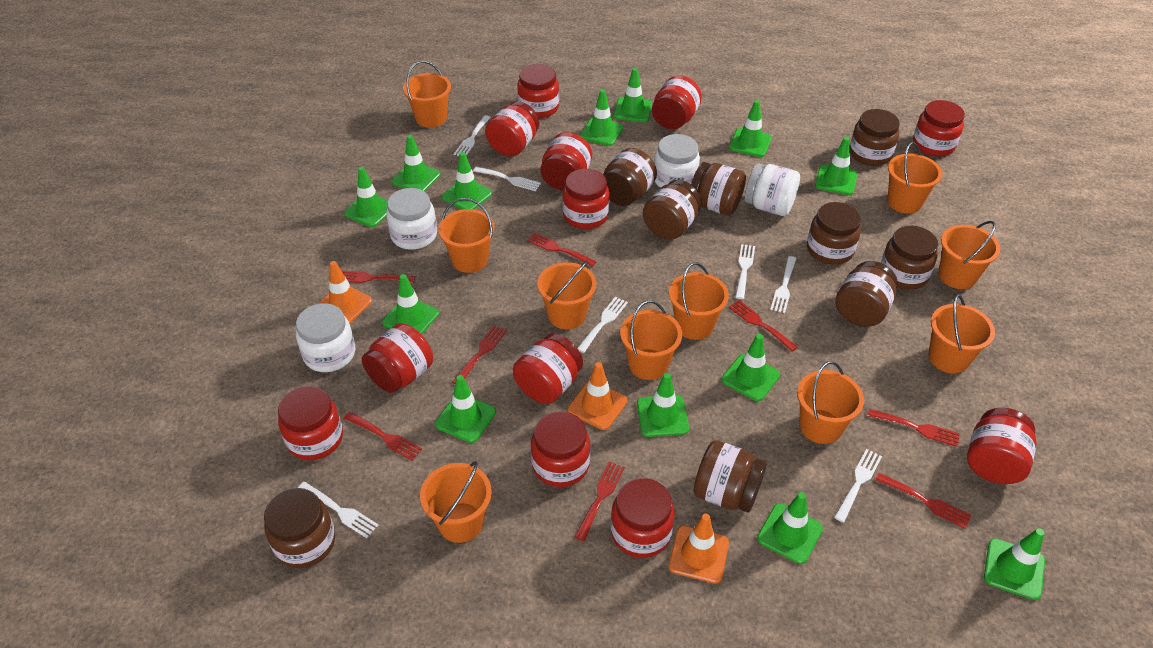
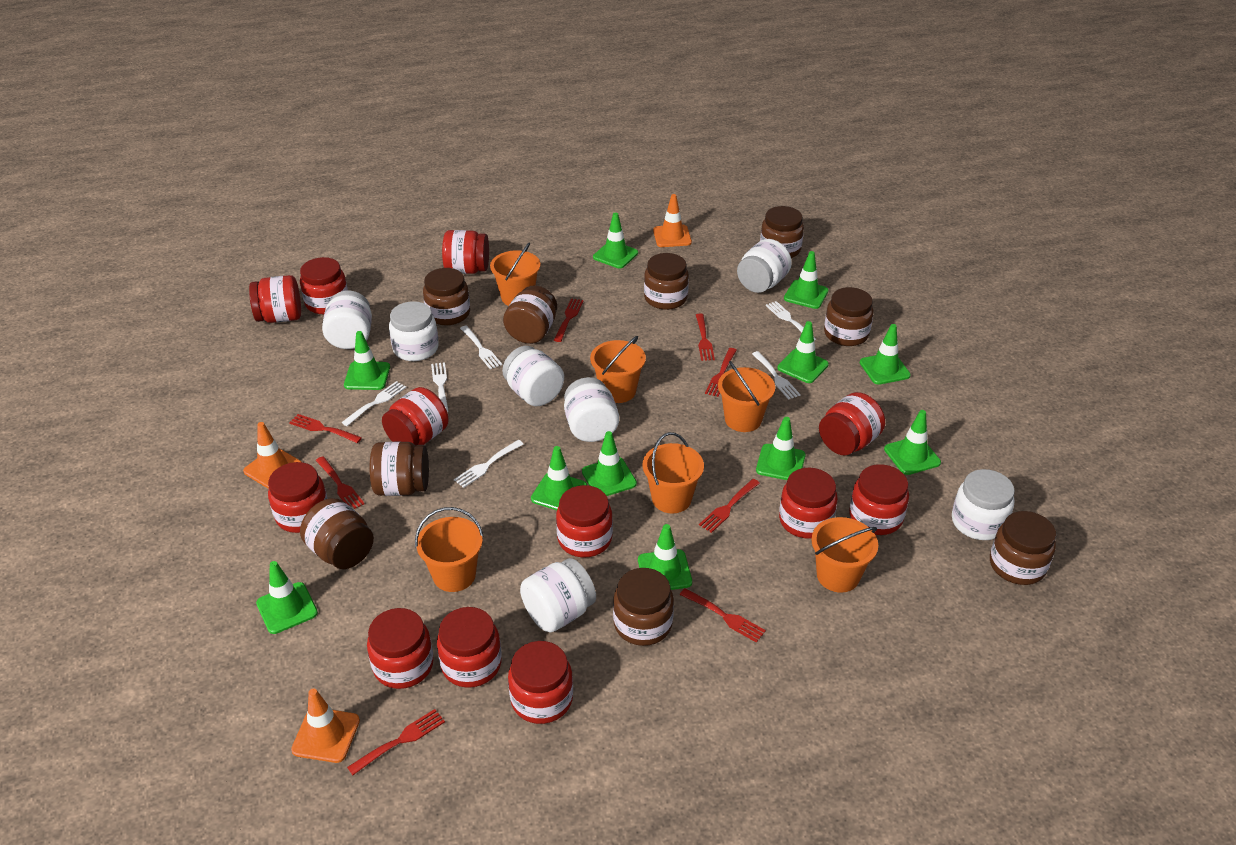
green traffic cone: 13 -> 11
orange bucket: 10 -> 6
white fork: 7 -> 6
white jar: 4 -> 7

